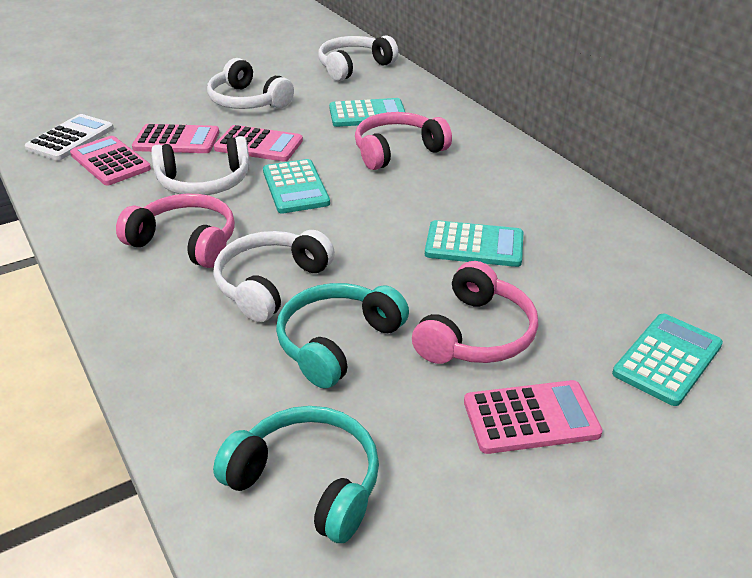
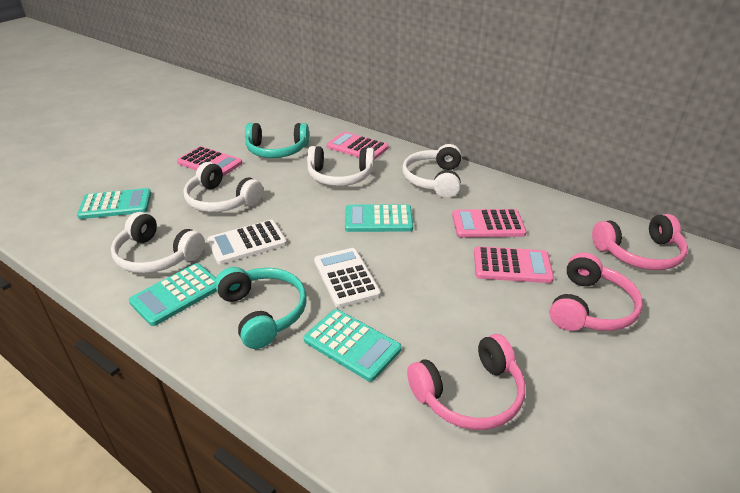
white calculator: 1 -> 2

